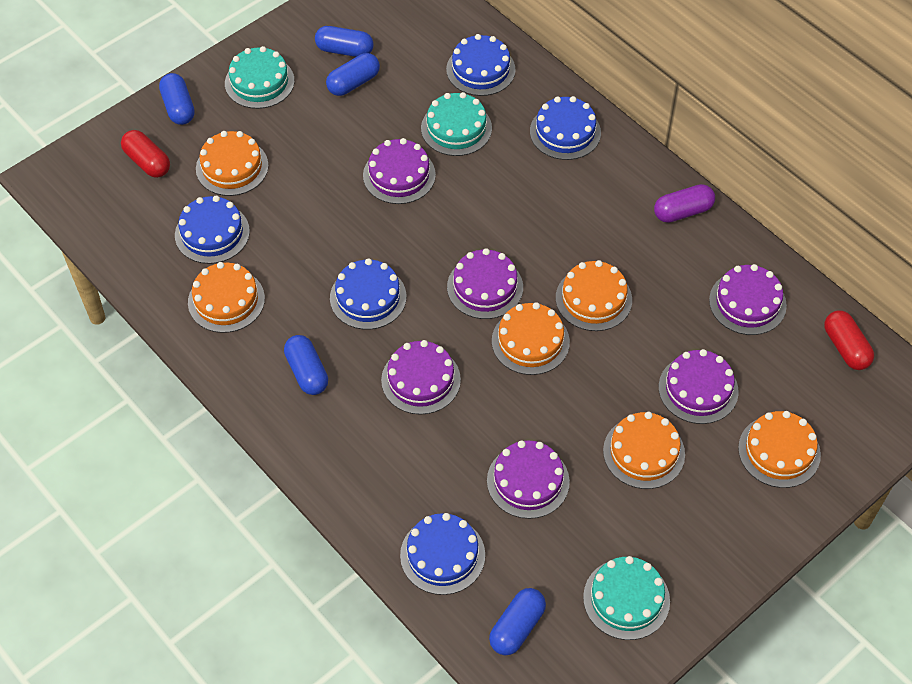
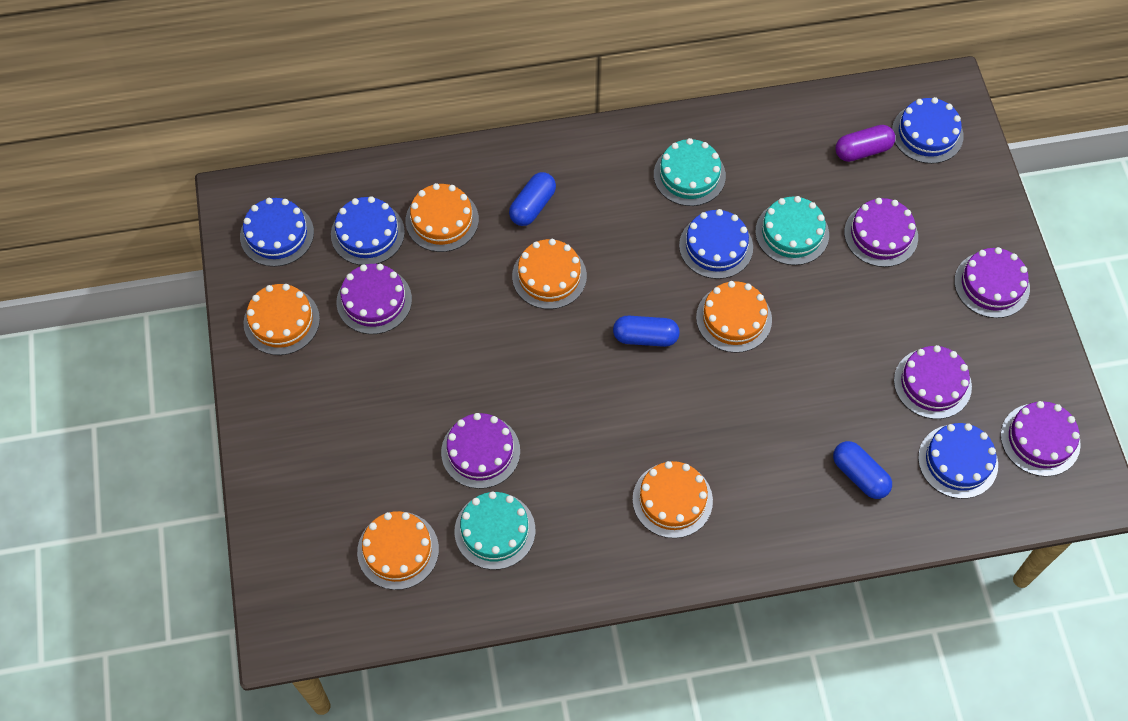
blue capsule: 5 -> 3
red capsule: 2 -> 0

